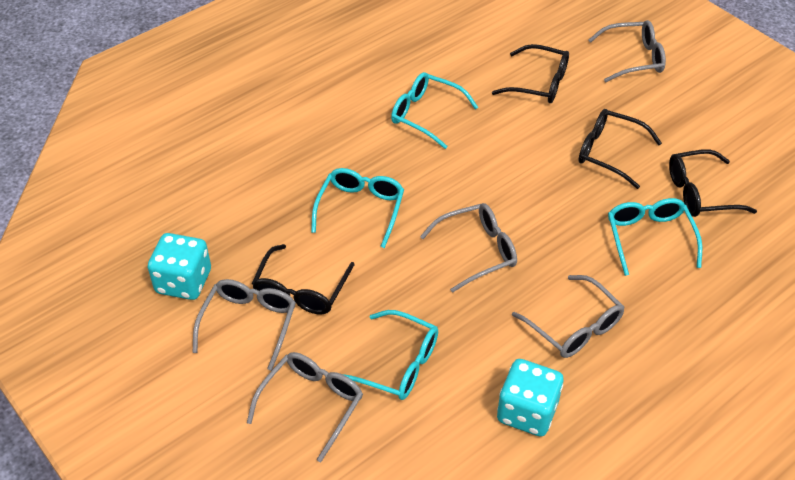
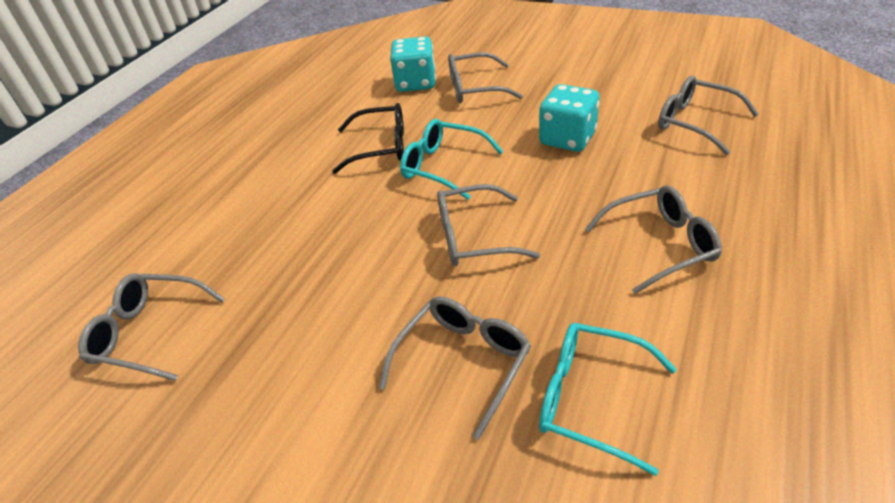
black glasses: 4 -> 1
grey glasses: 5 -> 6
turquoise glasses: 4 -> 2

